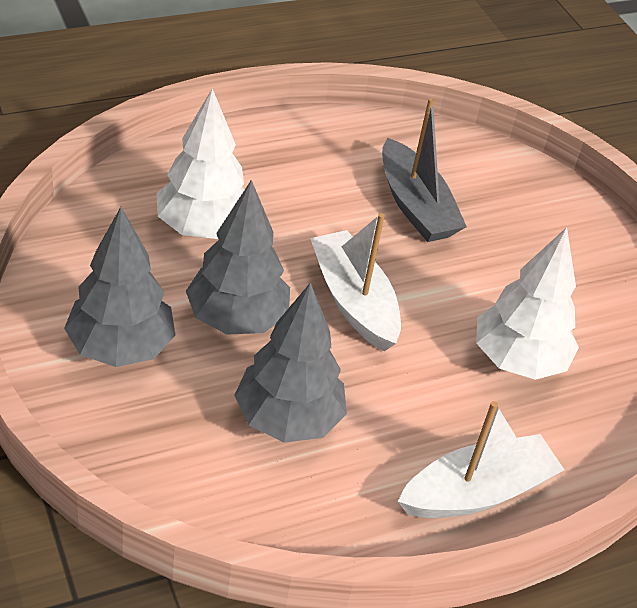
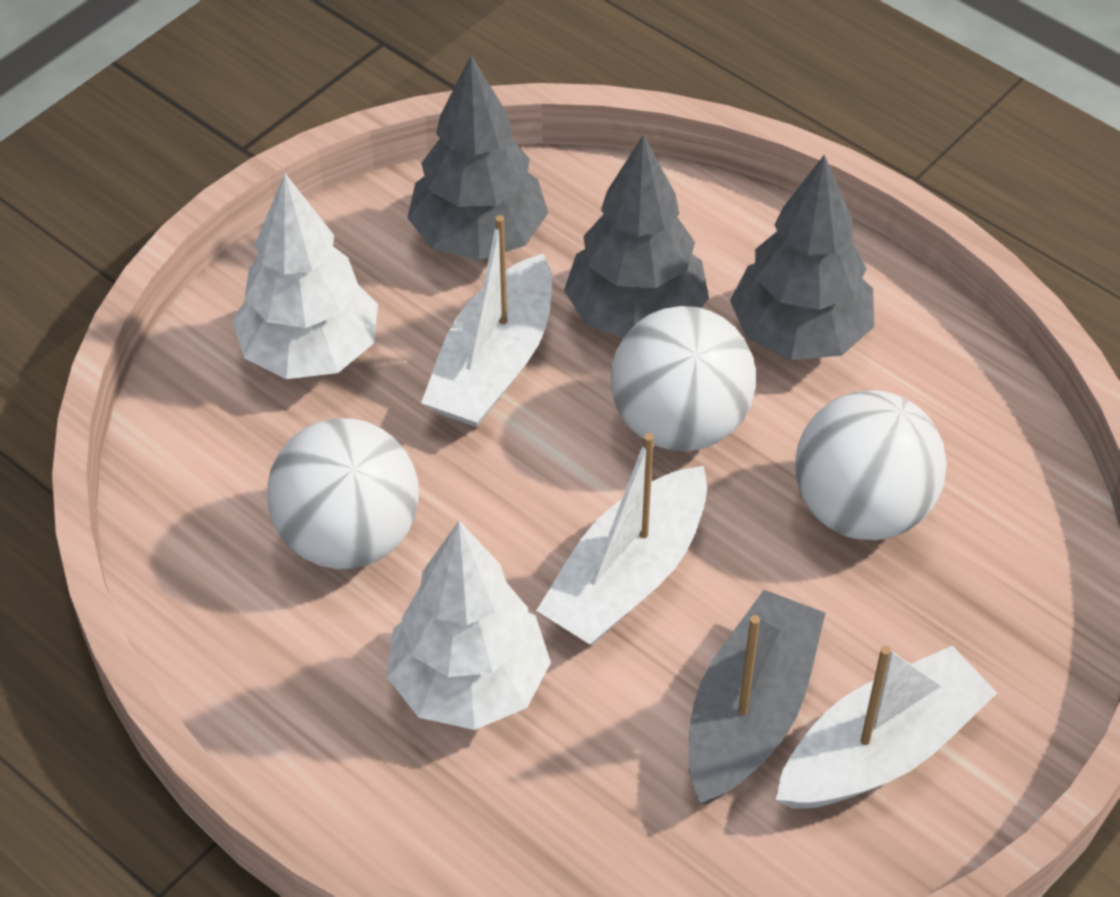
white ball: 0 -> 3
white boat: 2 -> 3

